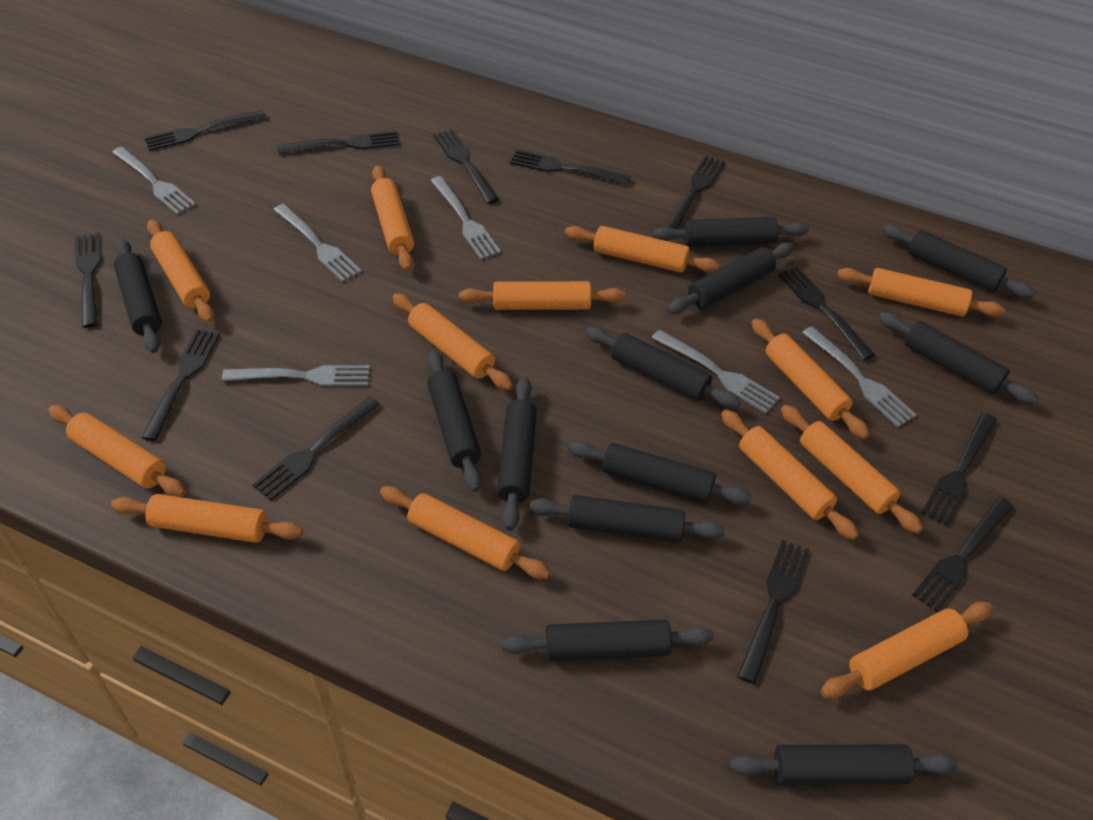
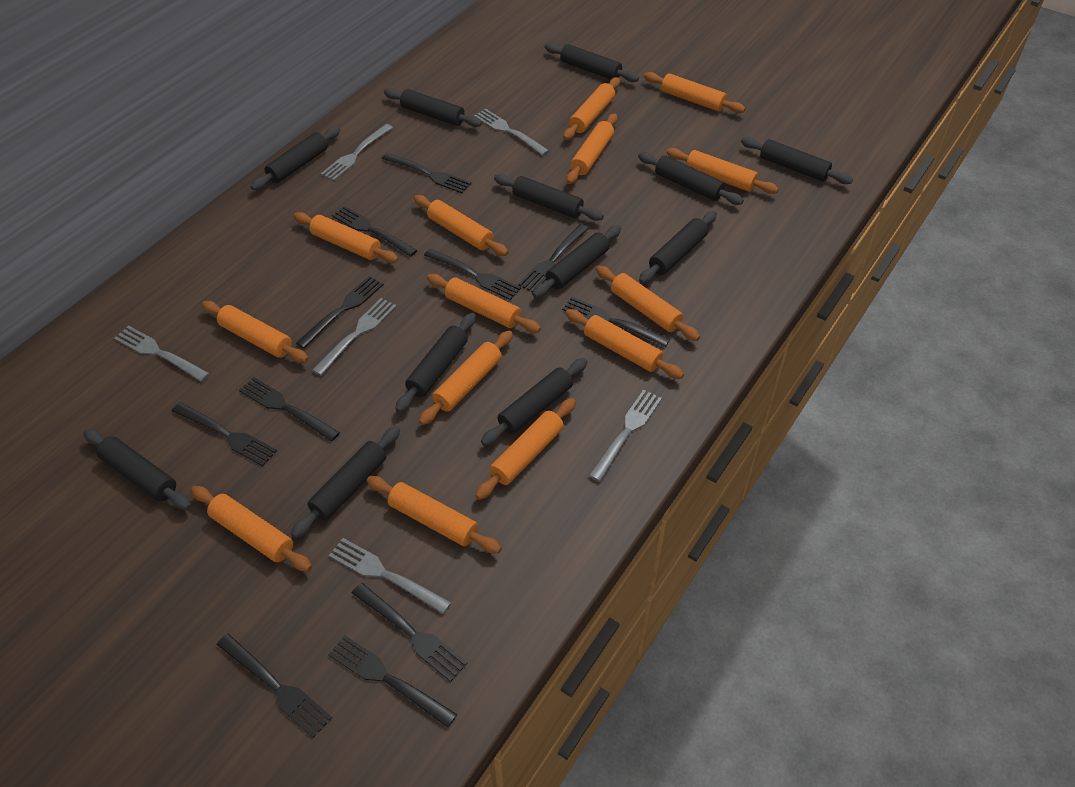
black fork: 12 -> 11
orange rolling pin: 13 -> 14

